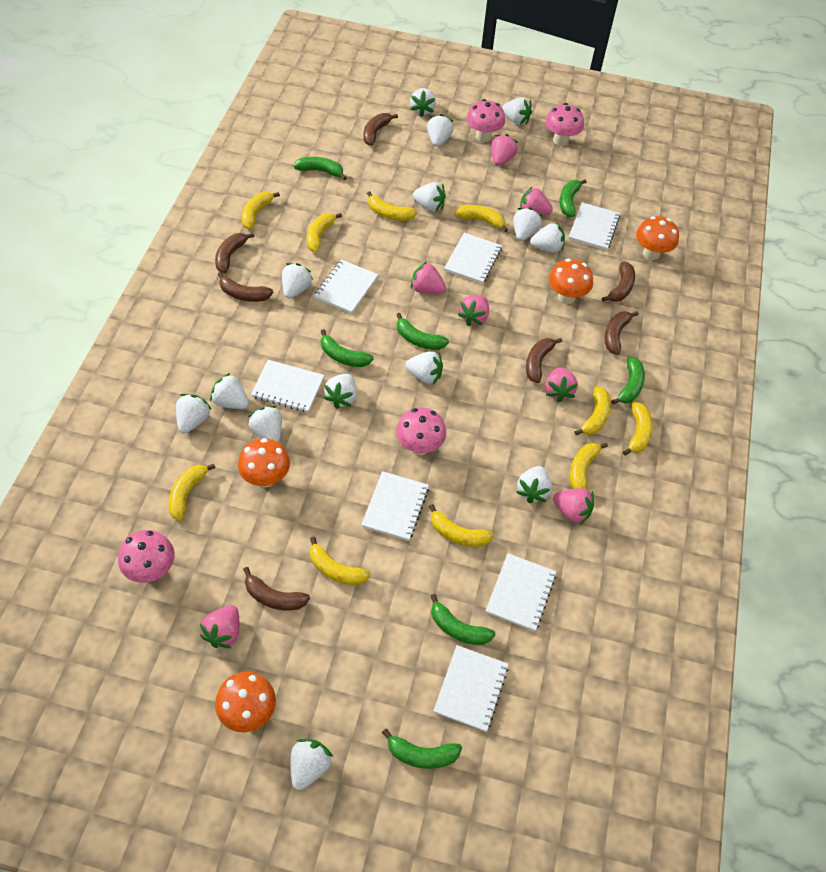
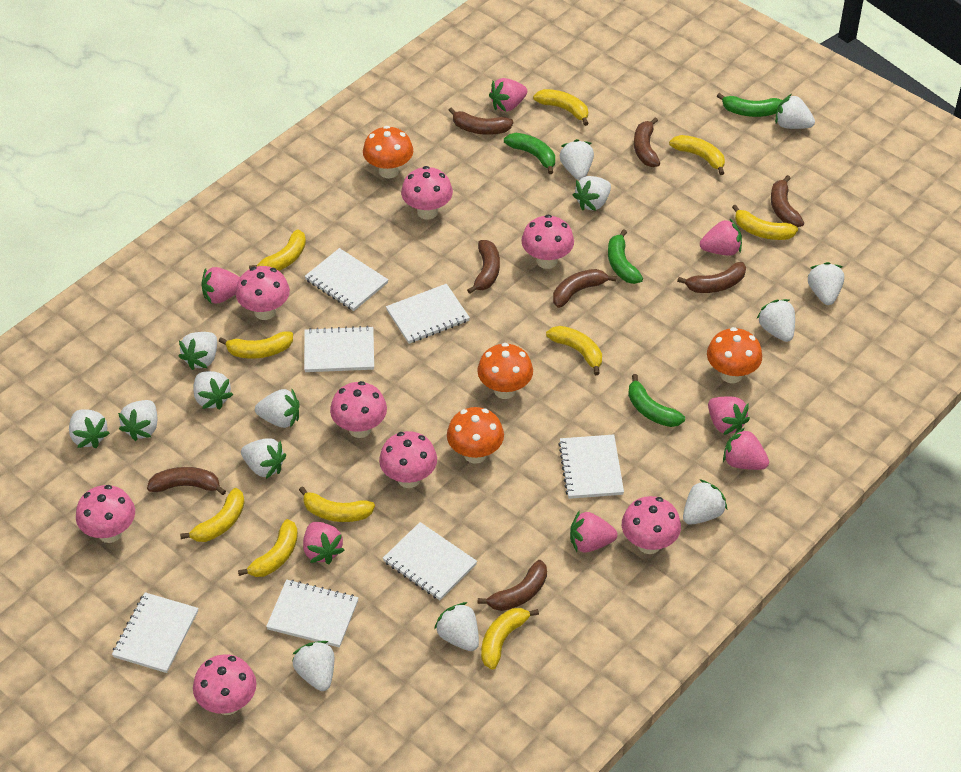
brown banana: 7 -> 8
green banana: 7 -> 4
pink mushroom: 4 -> 8

